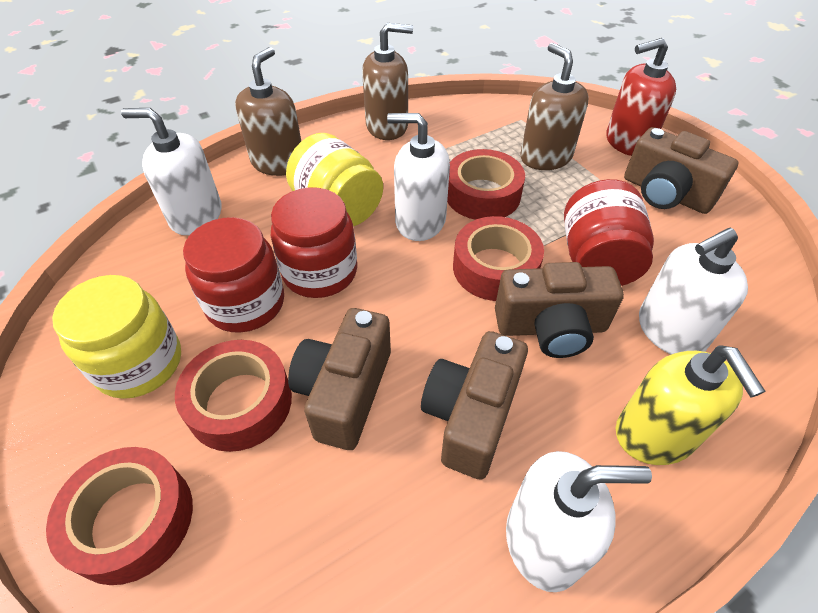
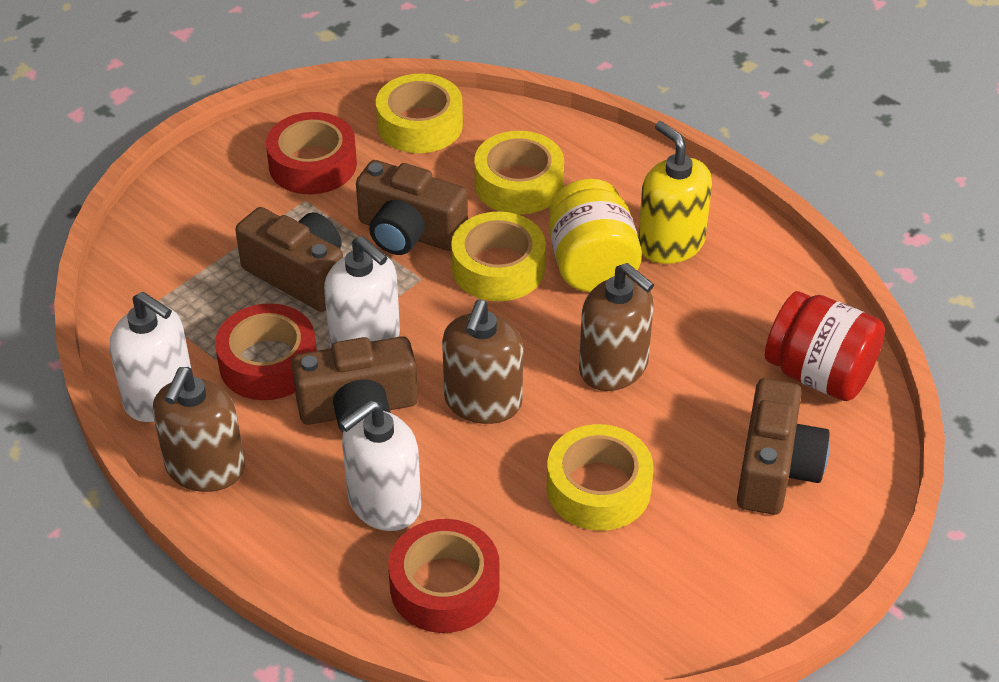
red jar: 3 -> 1
red soap dispenser: 1 -> 0
red tape: 4 -> 3
white soap dispenser: 4 -> 3
yellow jar: 2 -> 1
yellow tape: 0 -> 4

